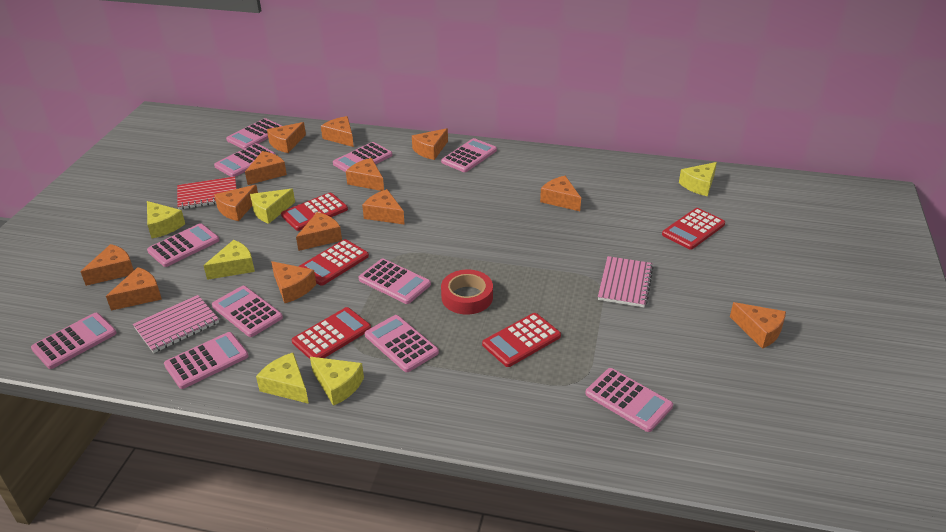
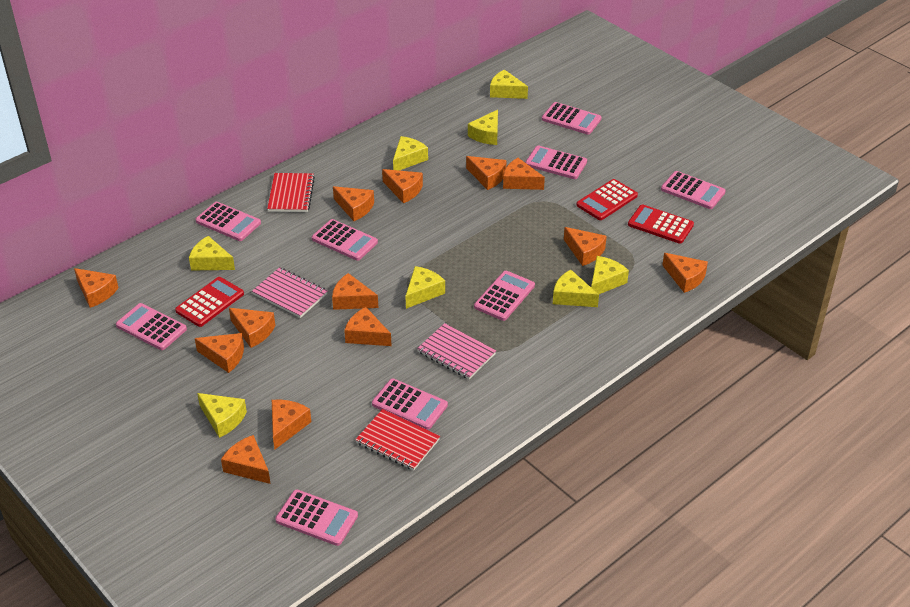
pink calculator: 11 -> 9
red calculator: 5 -> 3
red notebook: 1 -> 2
red tape: 1 -> 0
yellow cheese: 6 -> 8

